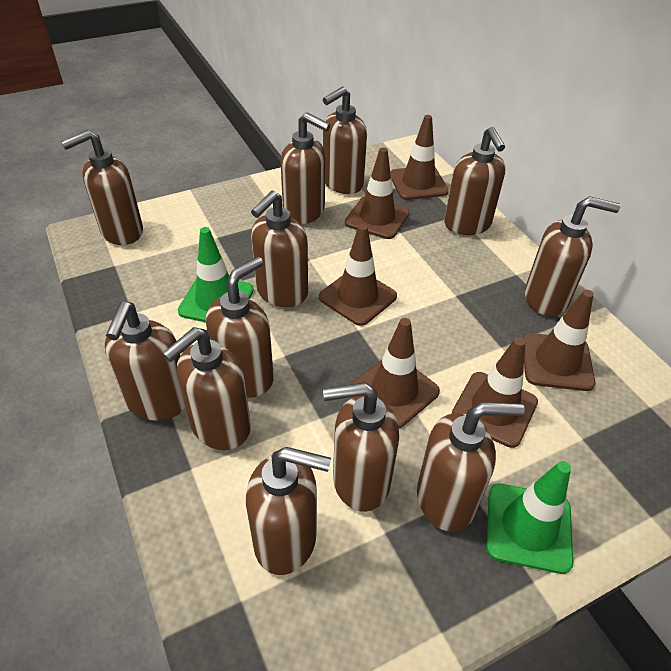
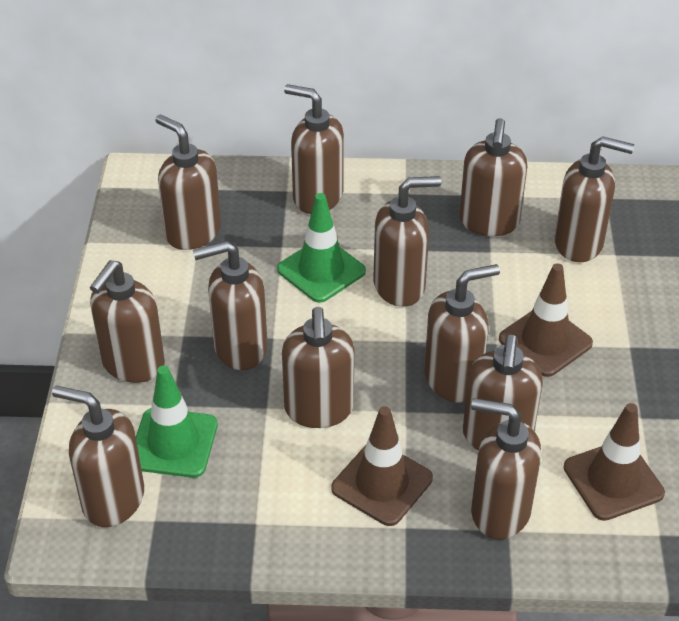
brown traffic cone: 6 -> 3

